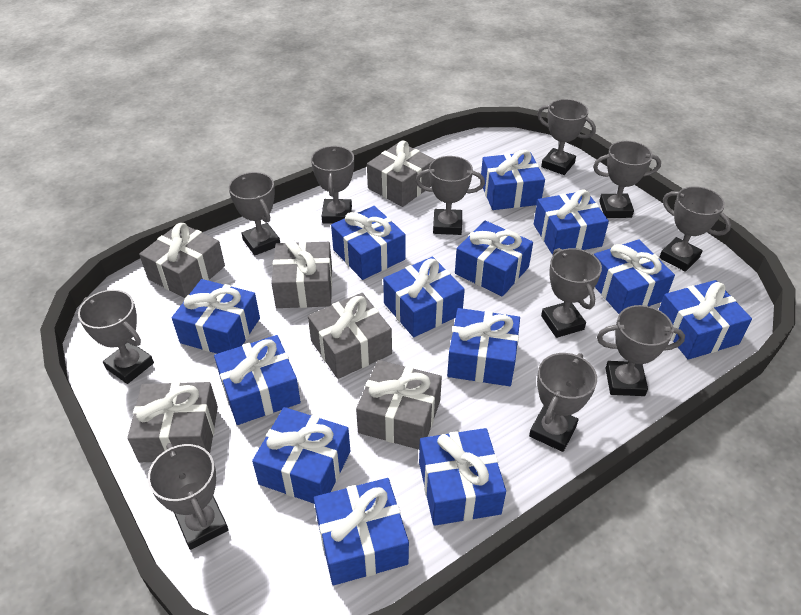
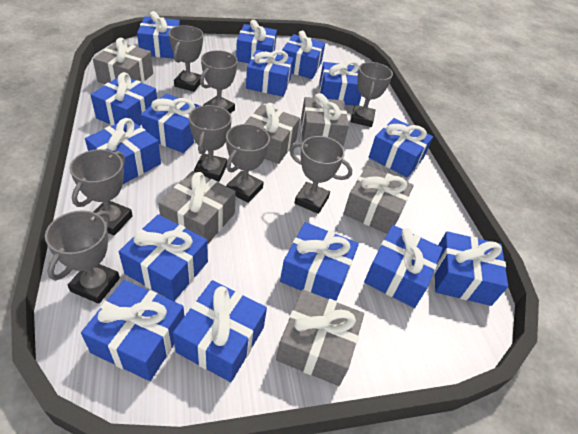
blue gift: 13 -> 15
grey trophy: 11 -> 8

